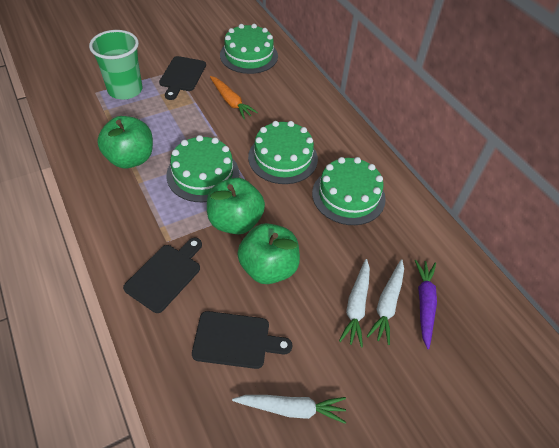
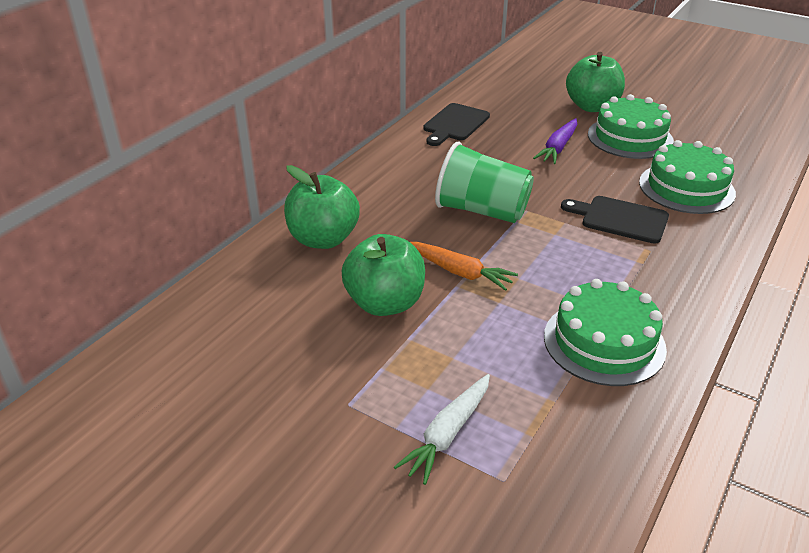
black cutting board: 3 -> 2
green cake: 4 -> 3
white carrot: 3 -> 1

